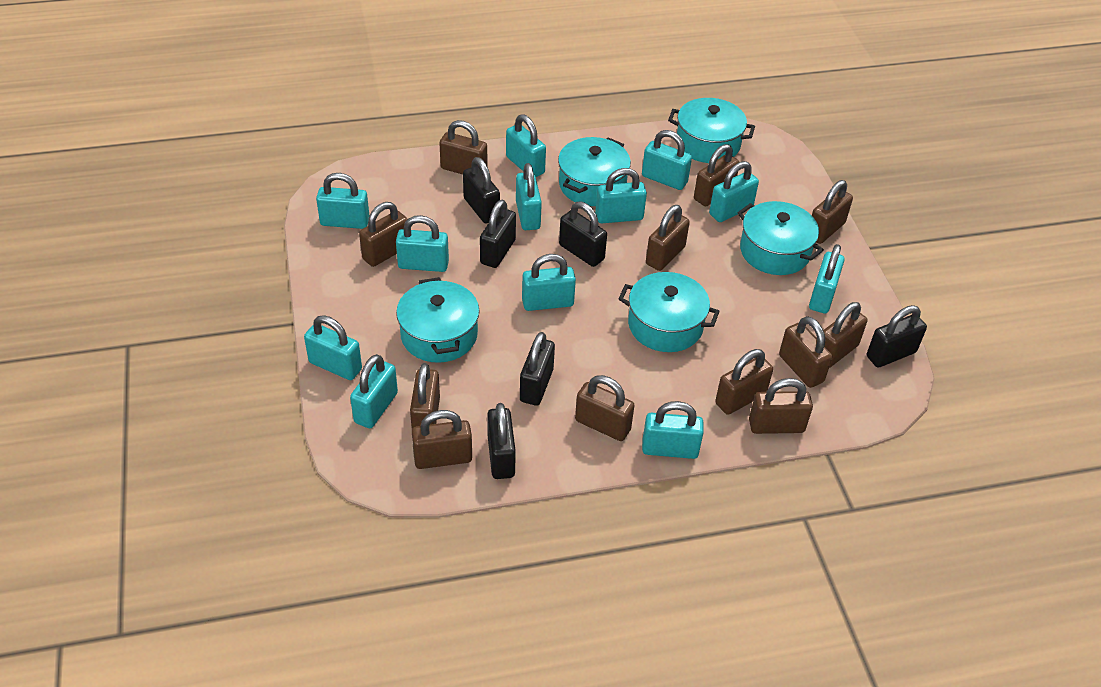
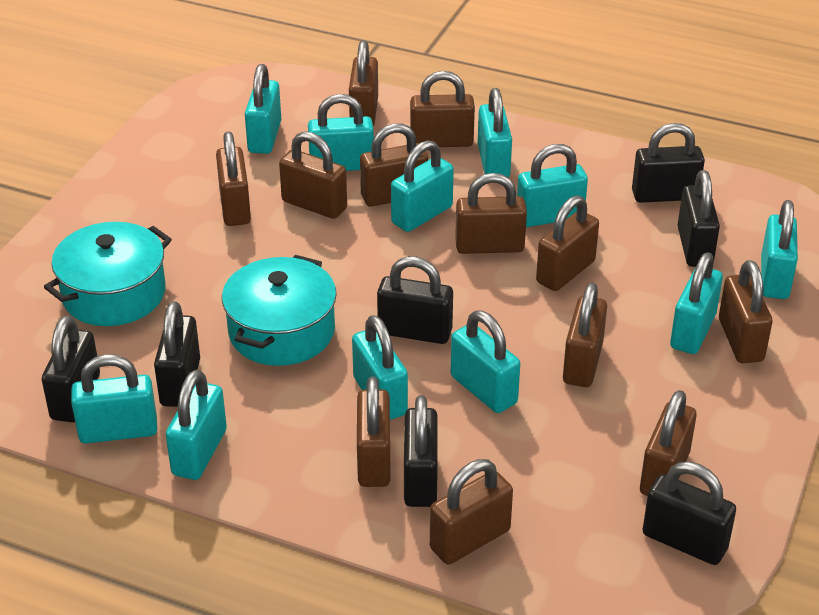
black padlock: 6 -> 7
turquoise padlock: 12 -> 11
turquoise pot: 5 -> 2

